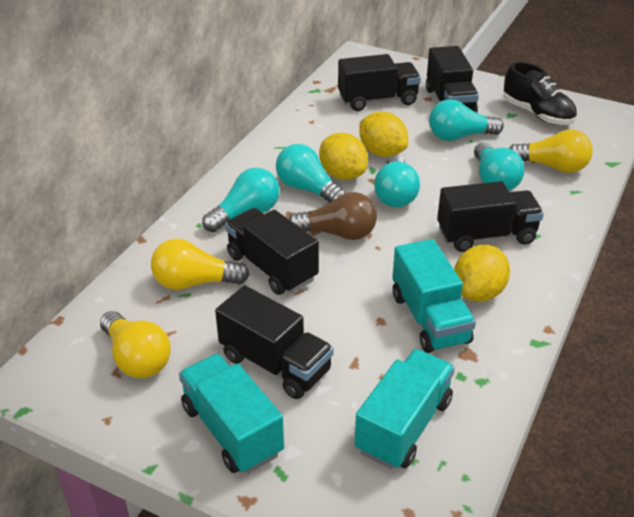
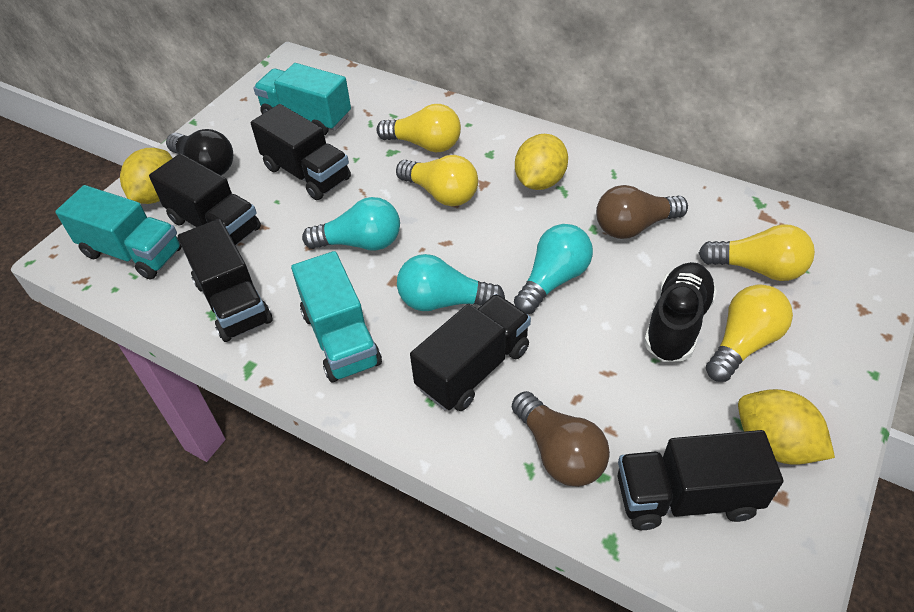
black light bulb: 0 -> 1
brown light bulb: 1 -> 2
turquoise light bulb: 5 -> 3
yellow light bulb: 3 -> 4

